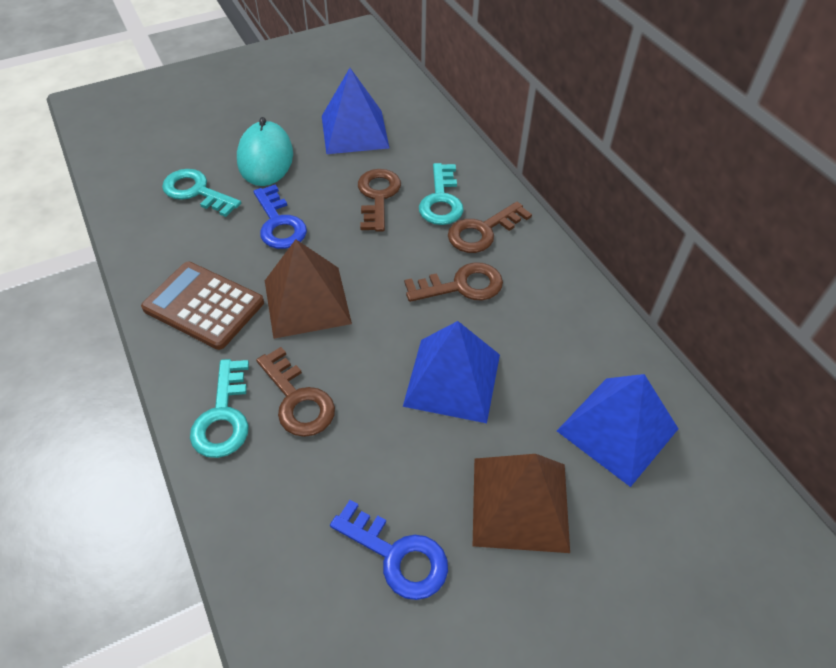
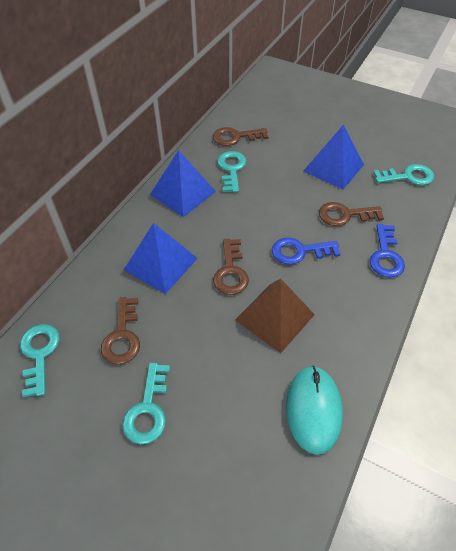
brown calculator: 1 -> 0
brown pyramid: 2 -> 1
turquoise key: 3 -> 4

